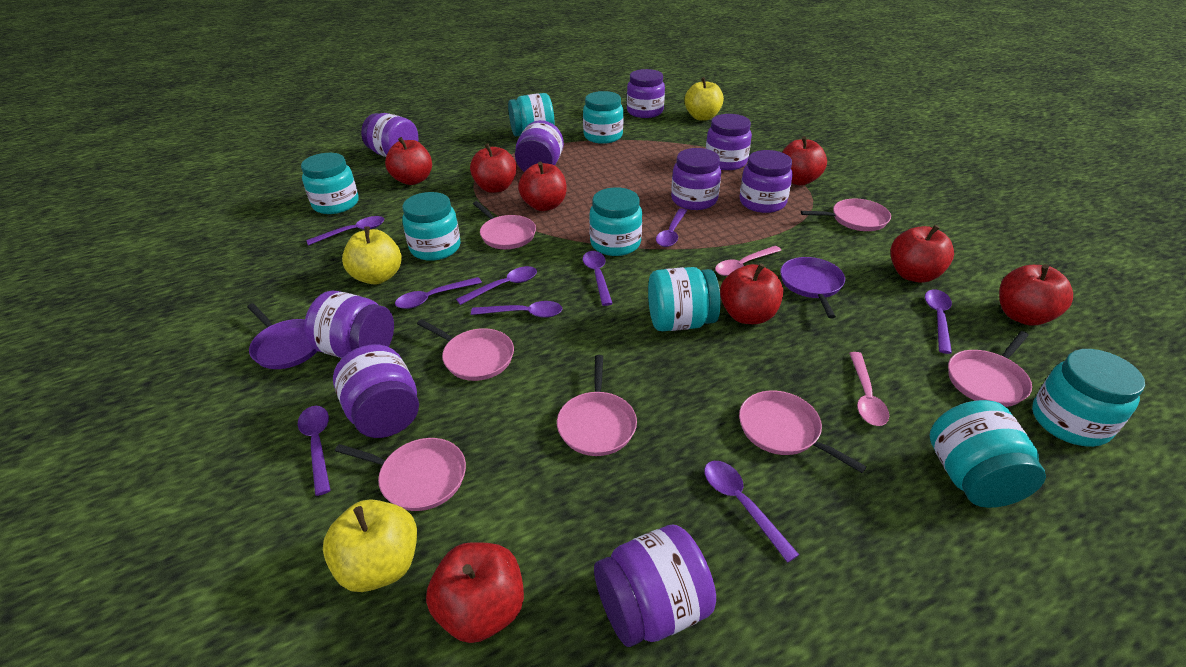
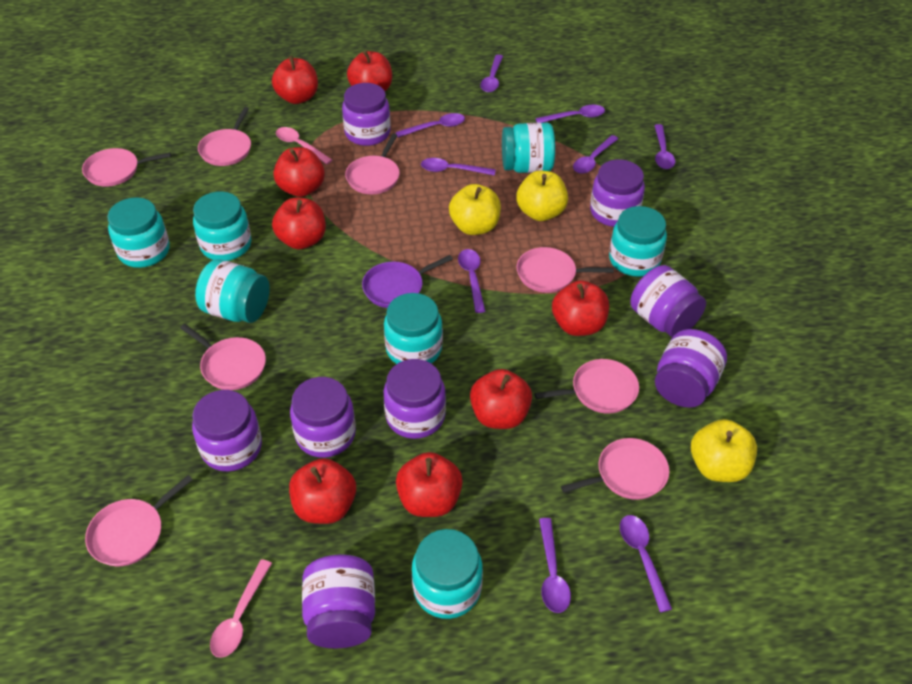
pink pan: 7 -> 8
purple jar: 9 -> 8
purple pan: 2 -> 1
turquoise jar: 8 -> 7

